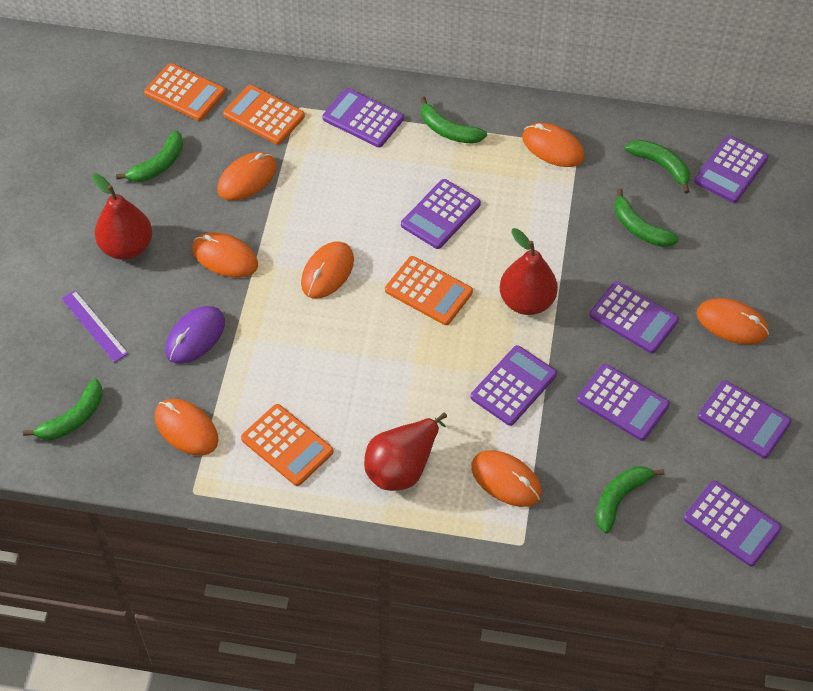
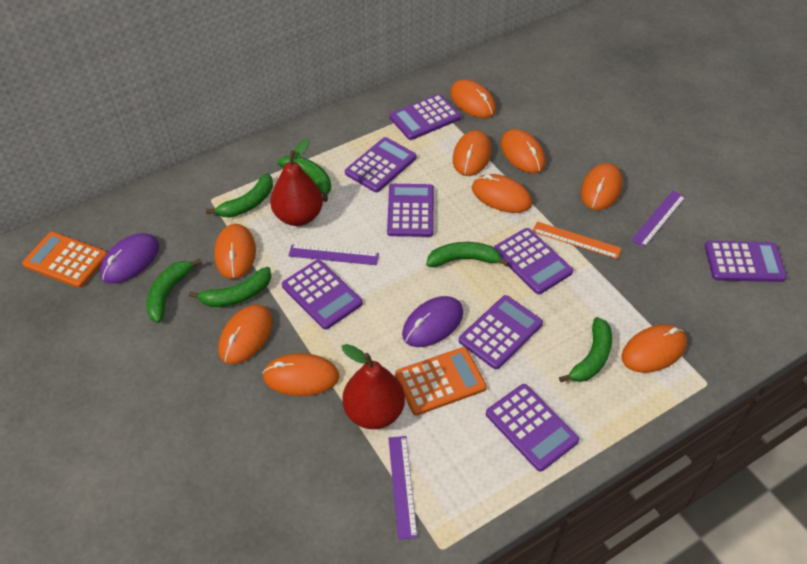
orange calculator: 4 -> 2
orange mouse: 7 -> 9
orange ruler: 0 -> 1
purple mouse: 1 -> 2
purple ruler: 1 -> 3
red pear: 3 -> 2

